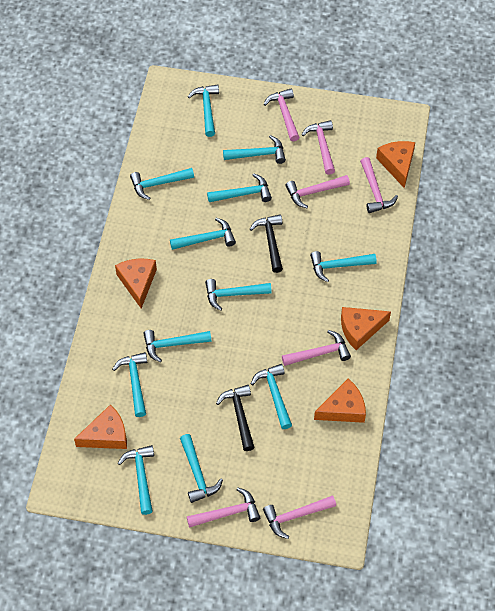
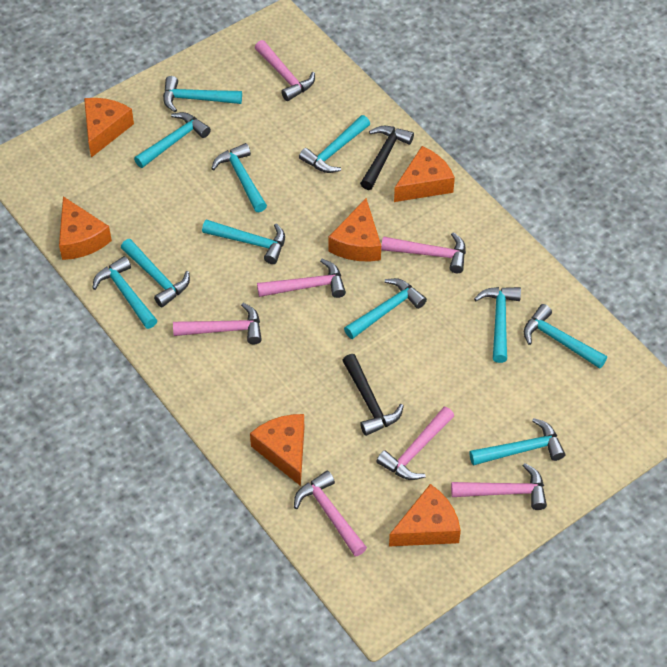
orange cheese: 5 -> 6
turquoise hammer: 12 -> 11

